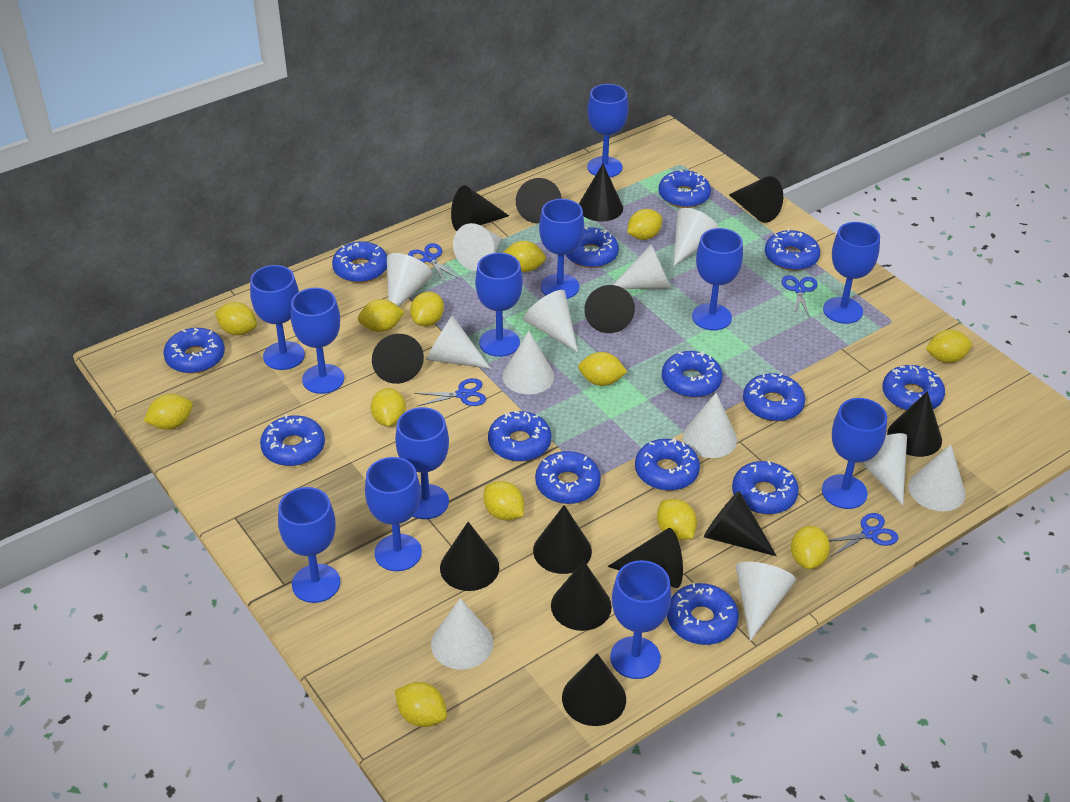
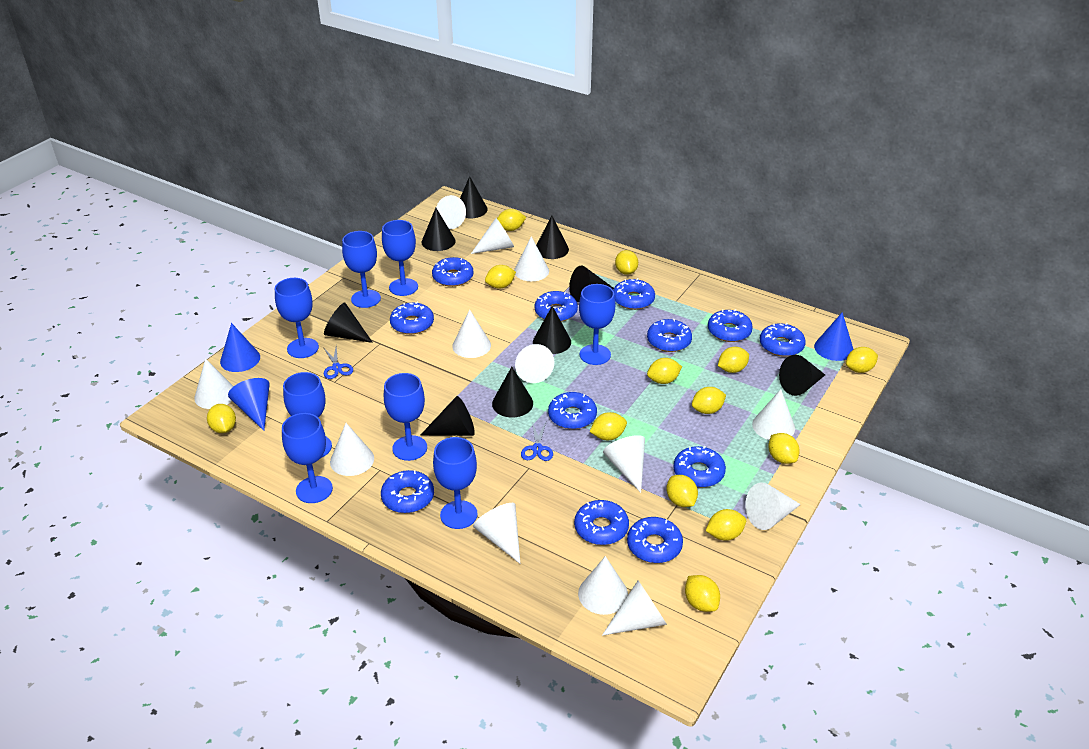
black cone: 13 -> 9
blue cone: 0 -> 3
blue donut: 14 -> 12
blue goblet: 12 -> 8
blue scissors: 4 -> 2
white cone: 12 -> 13

